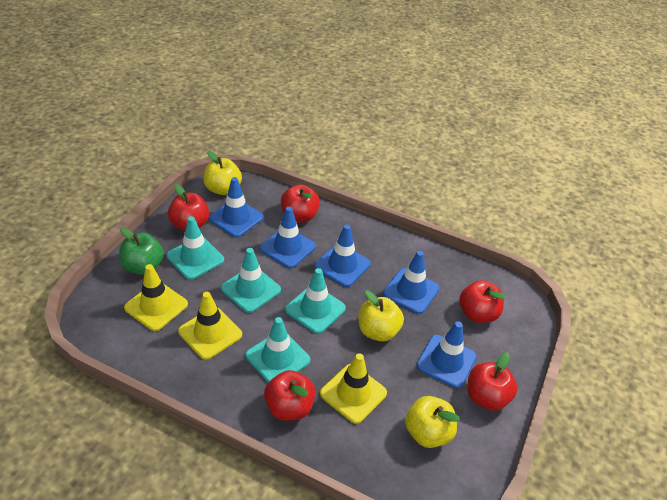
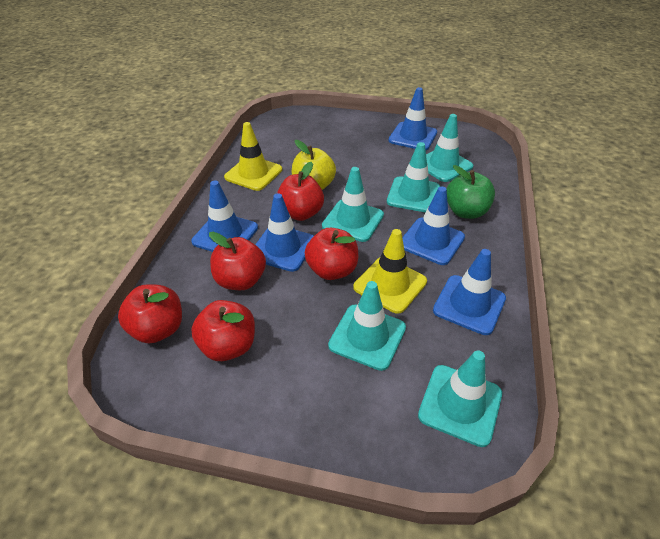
turquoise traffic cone: 4 -> 5
yellow apple: 3 -> 1
yellow traffic cone: 3 -> 2

